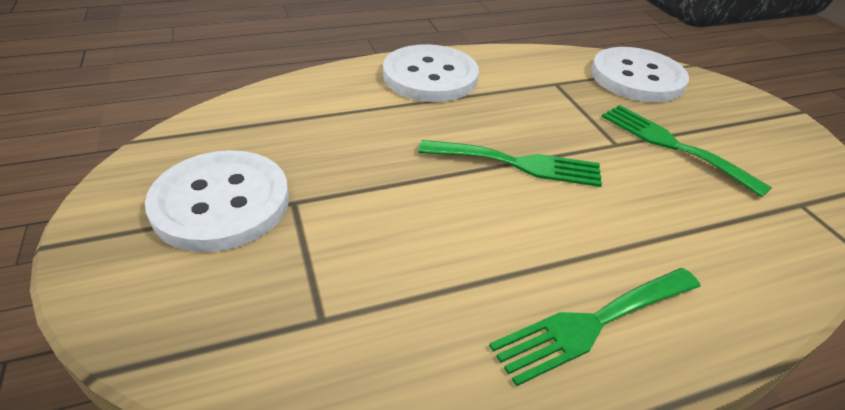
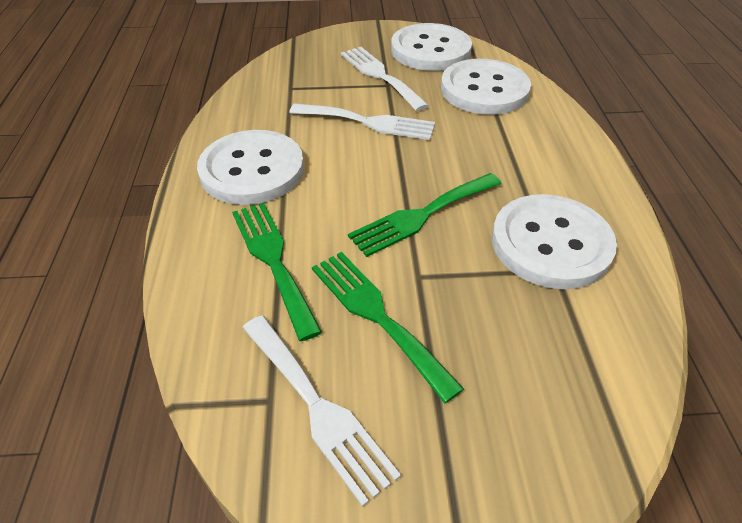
white button: 3 -> 4
white fork: 0 -> 3

